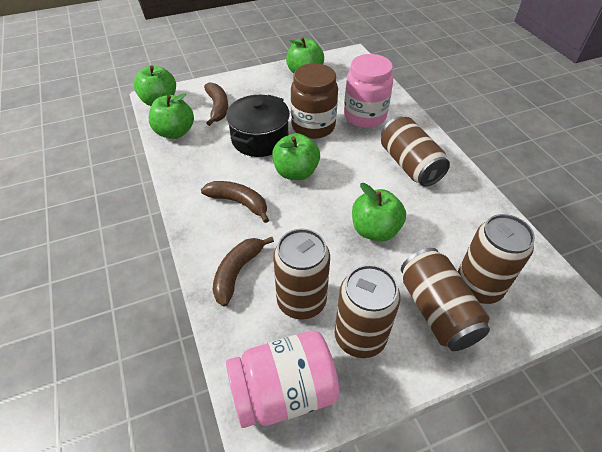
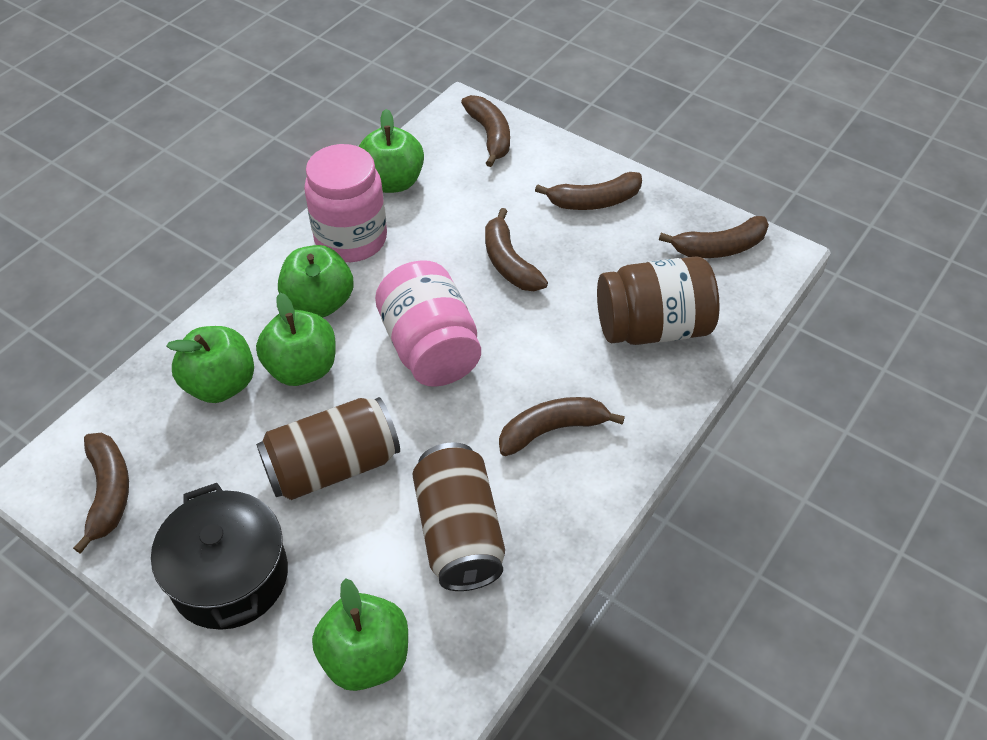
brown banana: 3 -> 6
brown can: 5 -> 2

